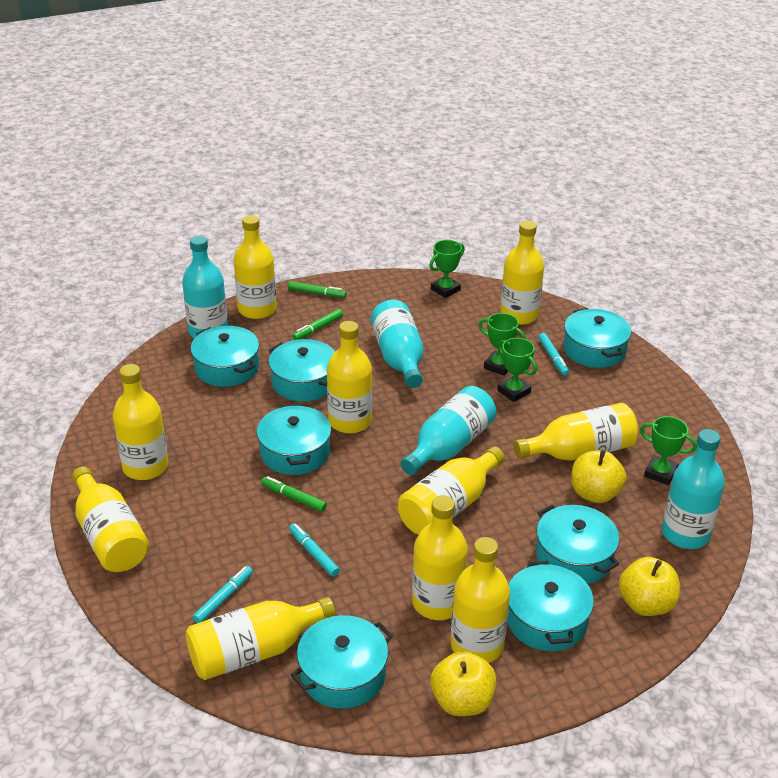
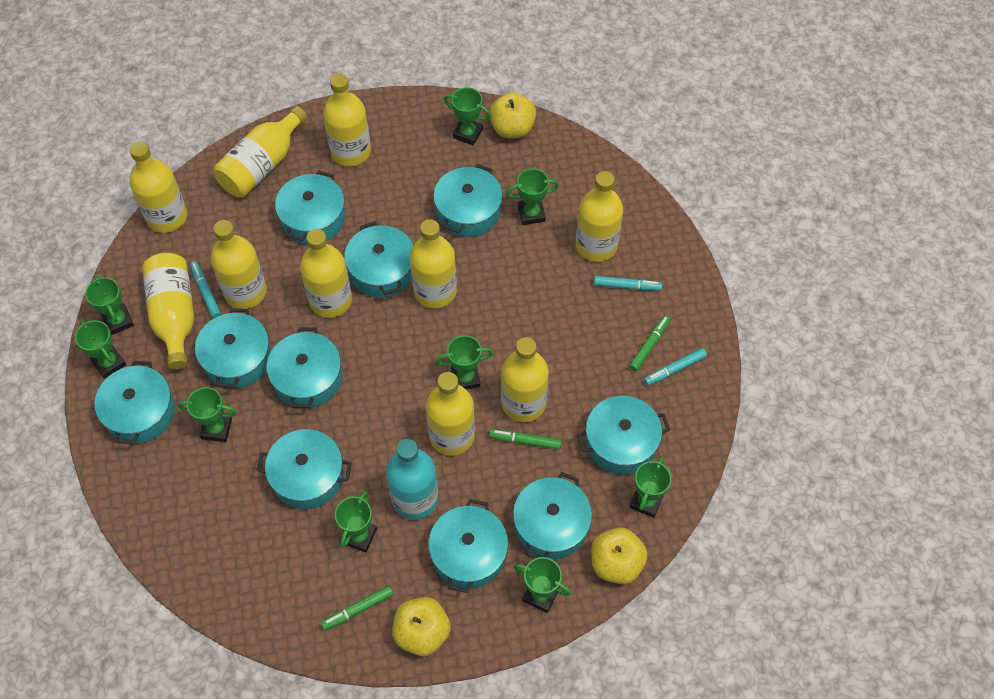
green trophy: 4 -> 9
turquoise bottle: 4 -> 1
turquoise pot: 7 -> 10

